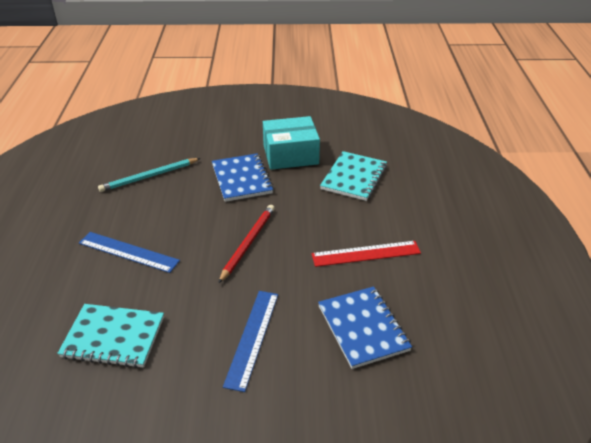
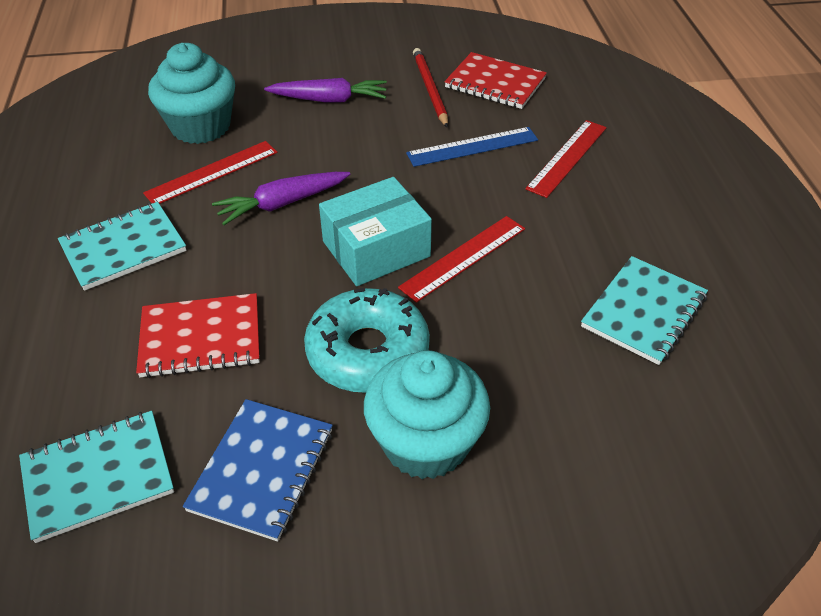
blue notebook: 2 -> 1
blue ruler: 2 -> 1
purple carrot: 0 -> 2
red notebook: 0 -> 2
red ruler: 1 -> 3
turquoise cupcake: 0 -> 2
turquoise donut: 0 -> 1
turquoise notebook: 2 -> 3
turquoise pencil: 1 -> 0

